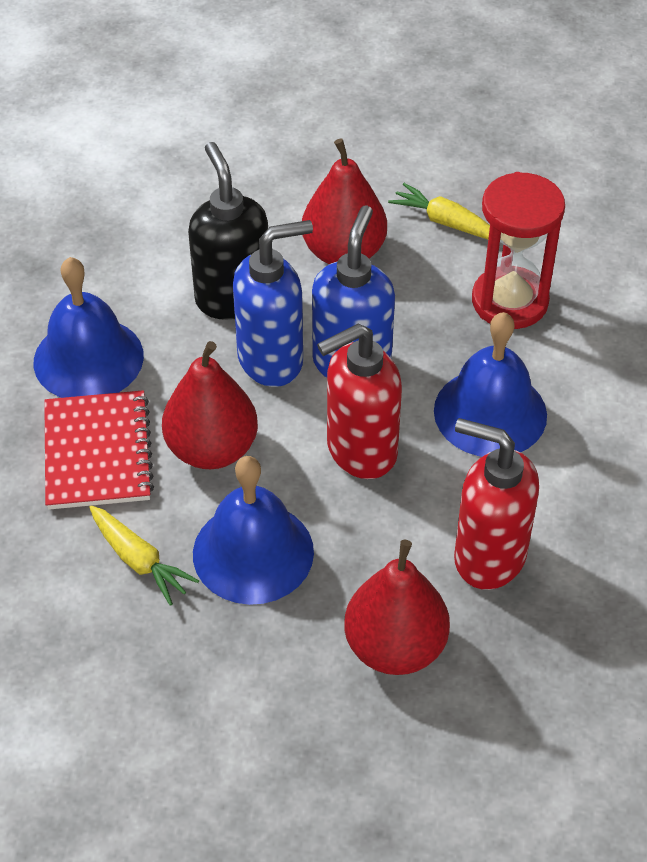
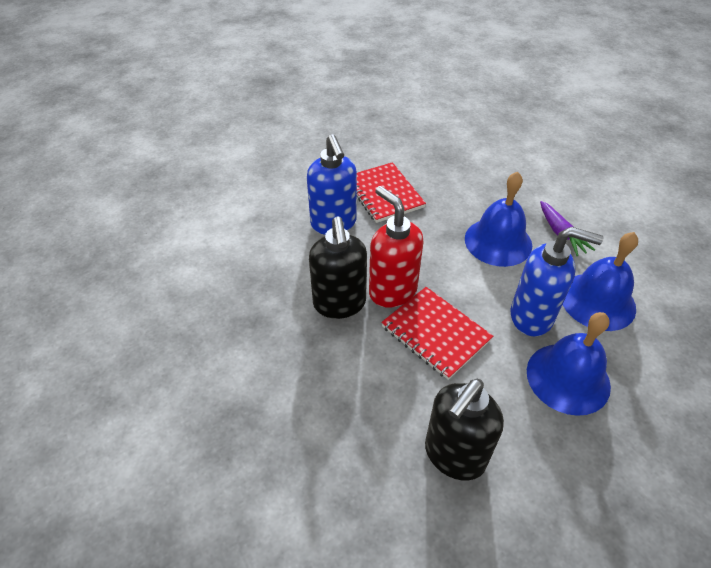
black soap dispenser: 1 -> 2
purple carrot: 0 -> 1
red hourglass: 1 -> 0
red notebook: 1 -> 2
red pear: 3 -> 0
red soap dispenser: 2 -> 1
yellow carrot: 2 -> 0

